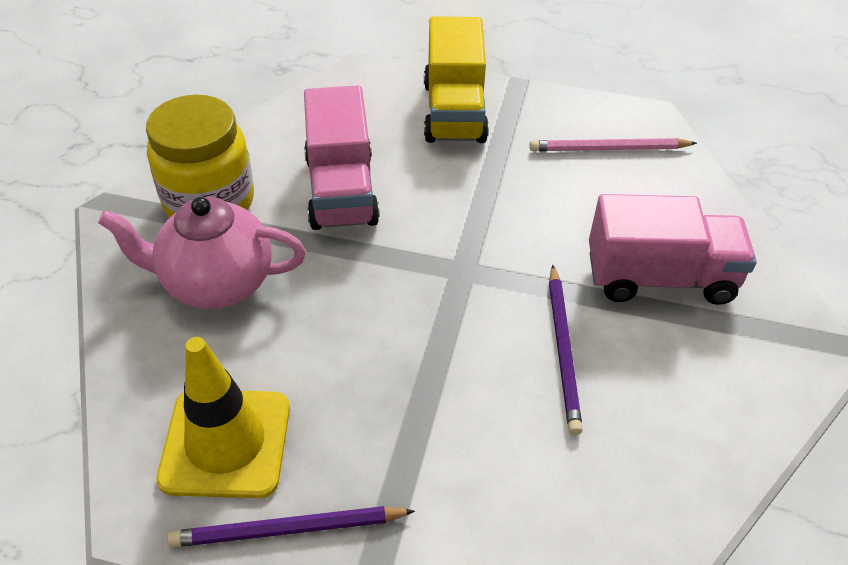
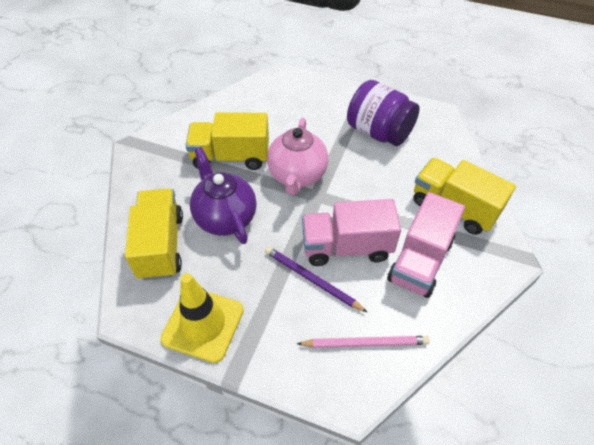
purple jar: 0 -> 1
purple pencil: 2 -> 1
purple teapot: 0 -> 1
yellow jar: 1 -> 0
yellow truck: 1 -> 3

